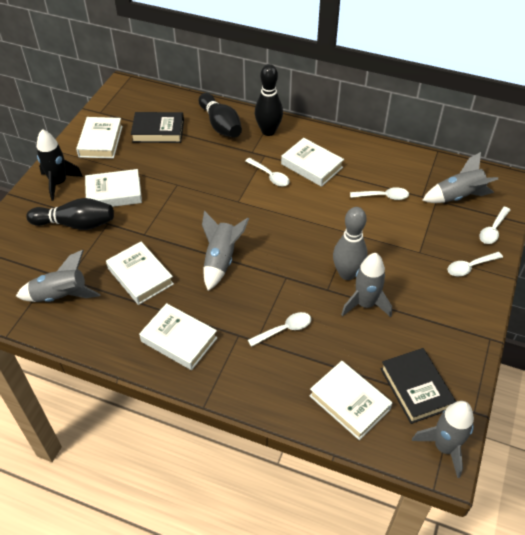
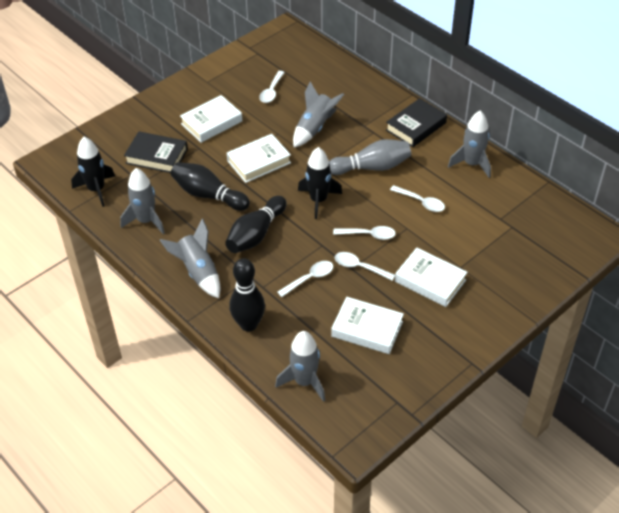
black rocket: 1 -> 2
white book: 6 -> 4

